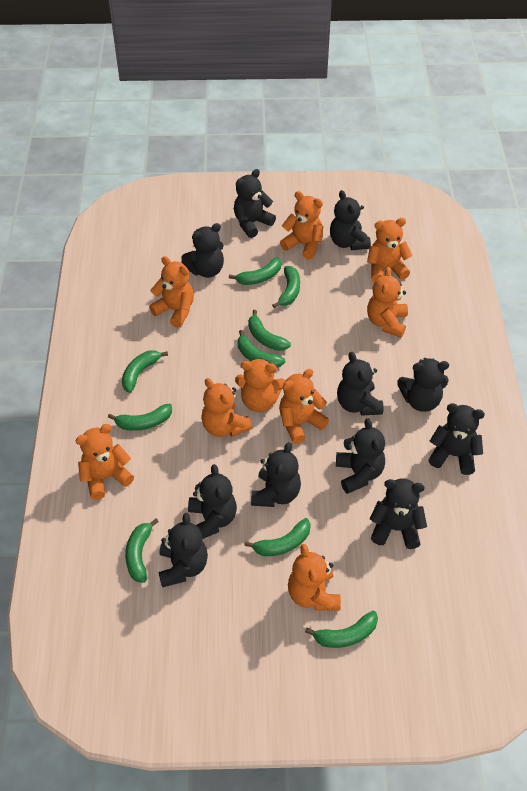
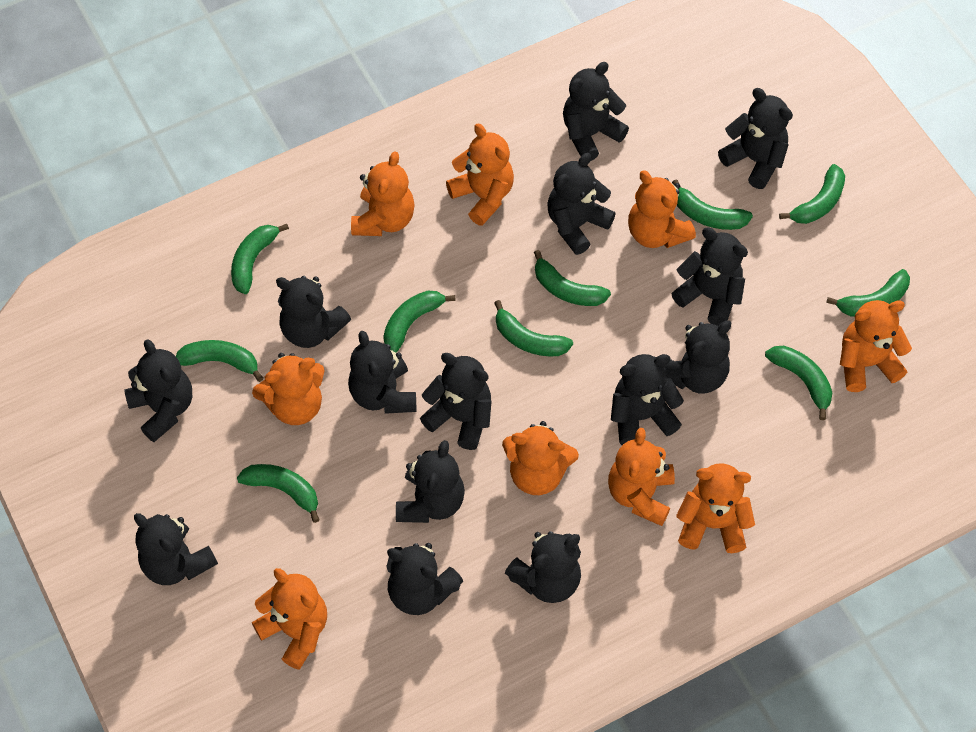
black teddy bear: 11 -> 14
green banana: 9 -> 10

